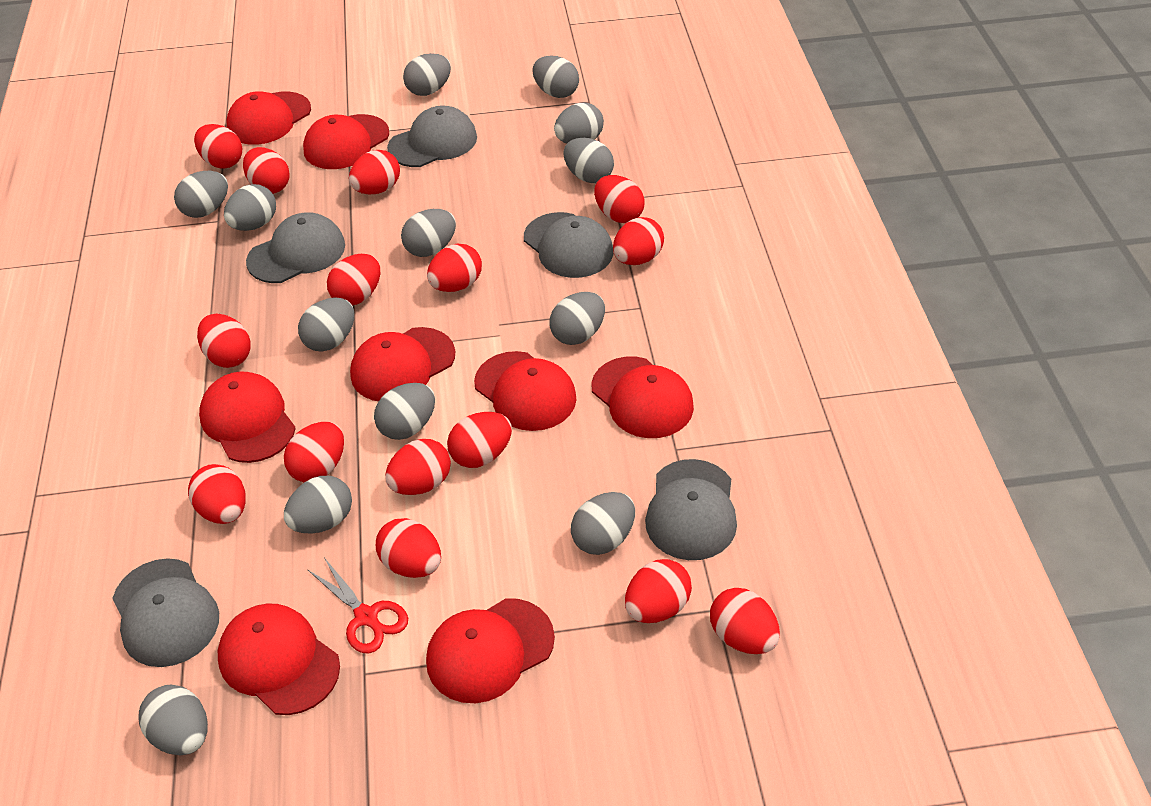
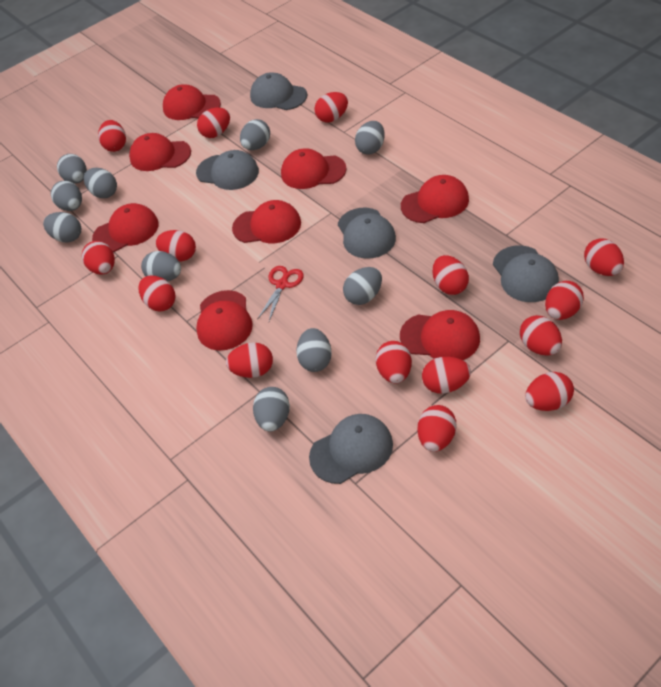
grey egg: 13 -> 10

